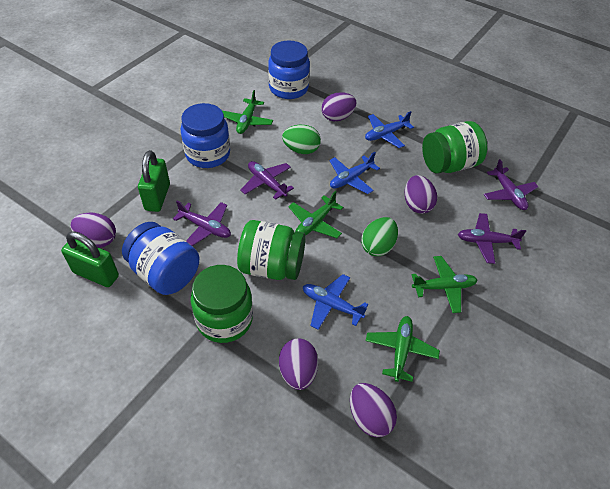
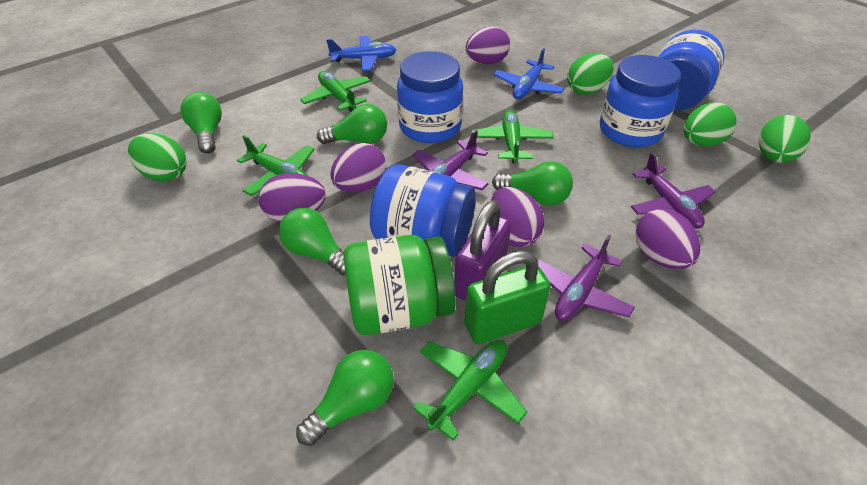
blue jar: 3 -> 4
blue plane: 3 -> 2
green egg: 2 -> 4
green jar: 3 -> 1
green light bulb: 0 -> 5
green padlock: 2 -> 1
purple padlock: 0 -> 1
purple plane: 4 -> 3

